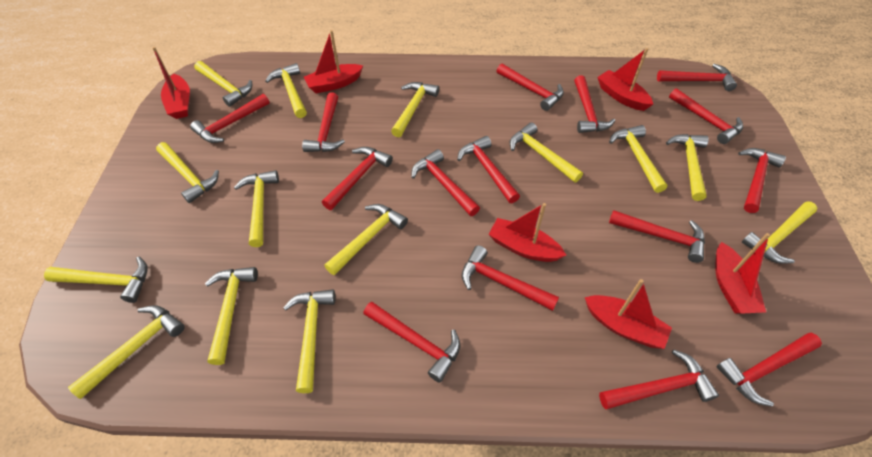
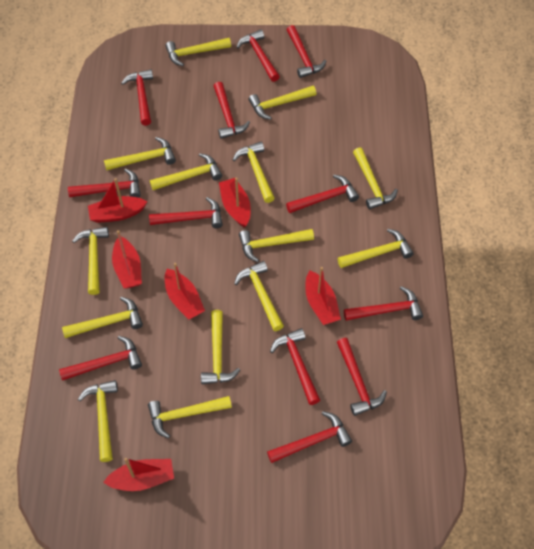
red hammer: 15 -> 12

